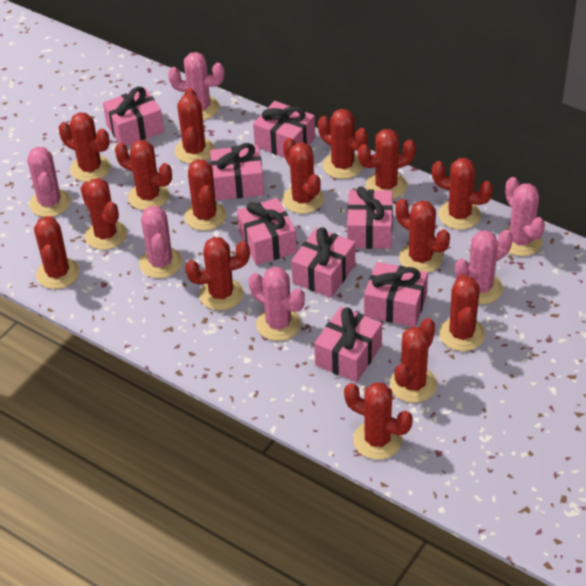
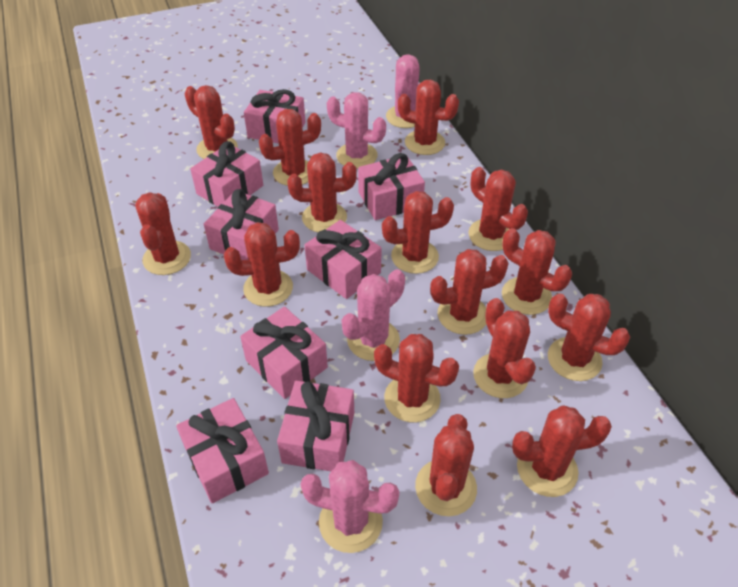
pink cactus: 6 -> 4

